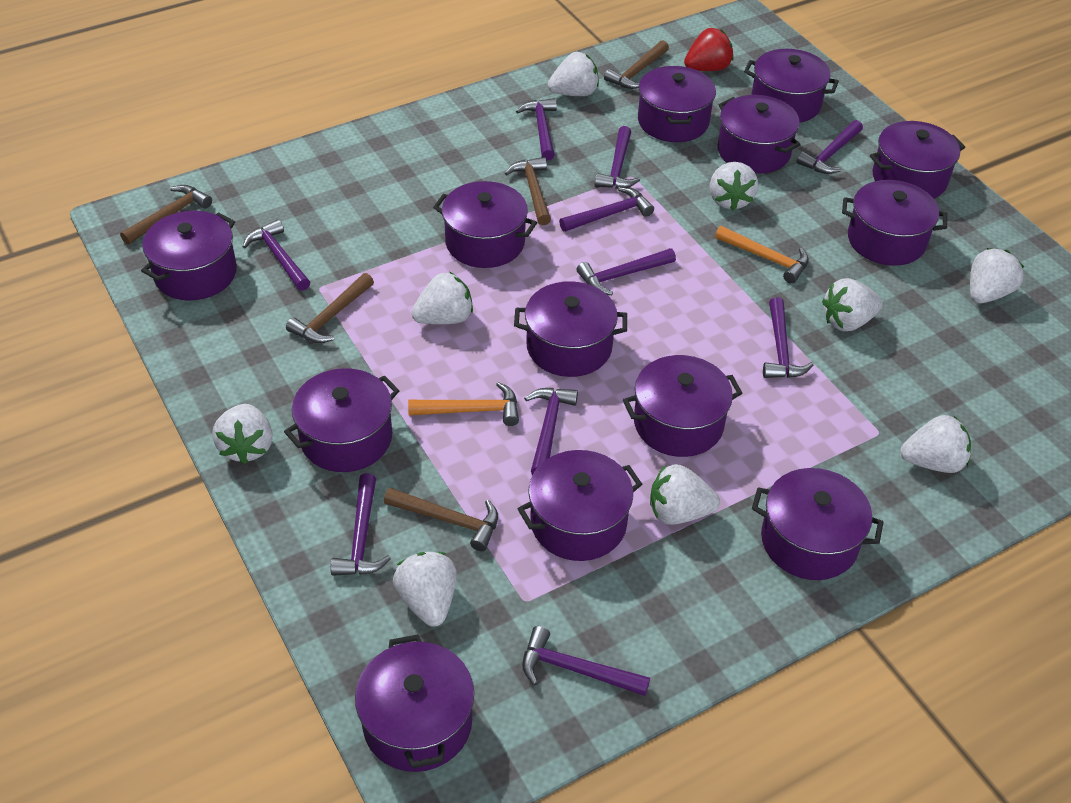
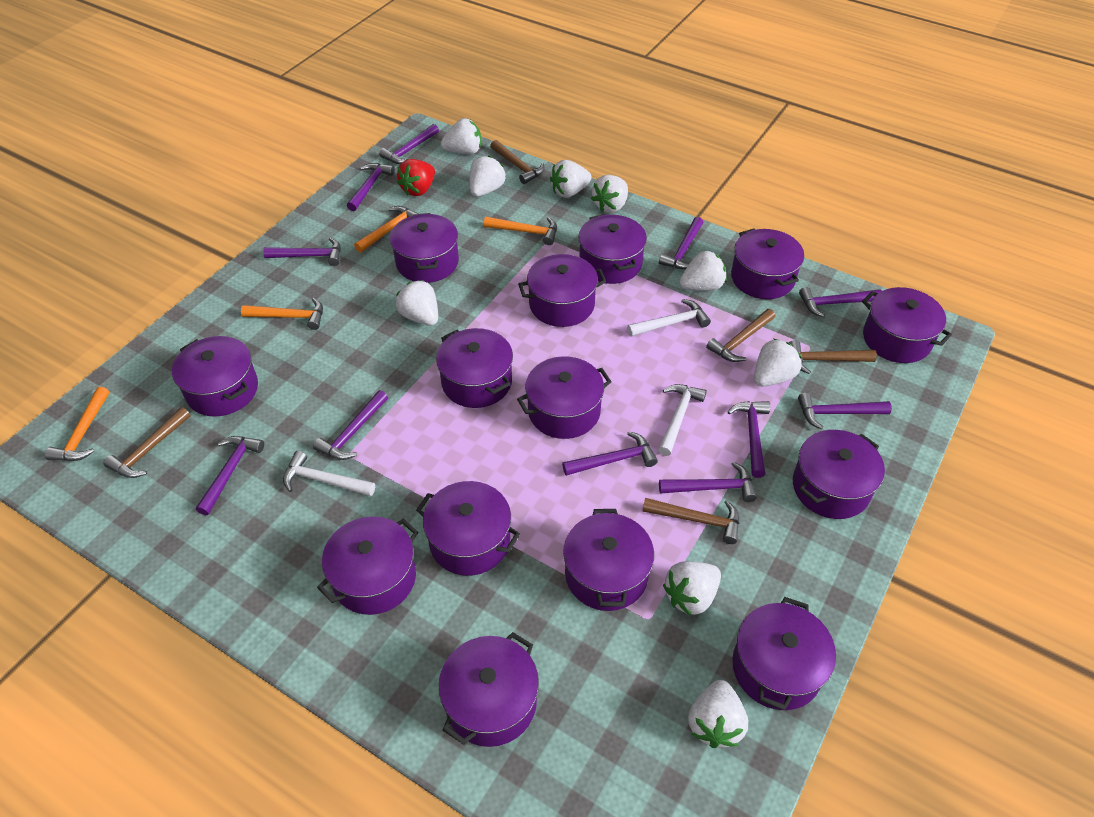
orange hammer: 2 -> 4
purple hammer: 10 -> 11
purple pot: 13 -> 14
white hammer: 0 -> 3

